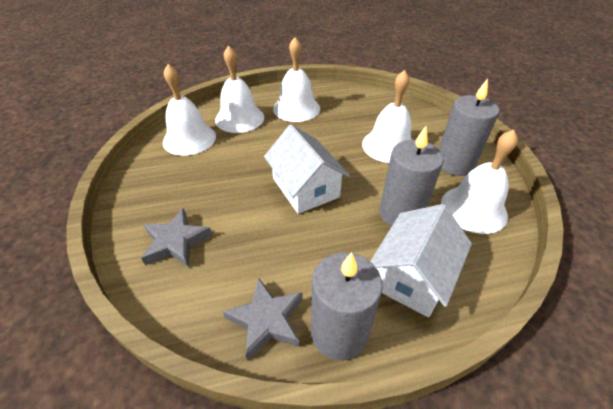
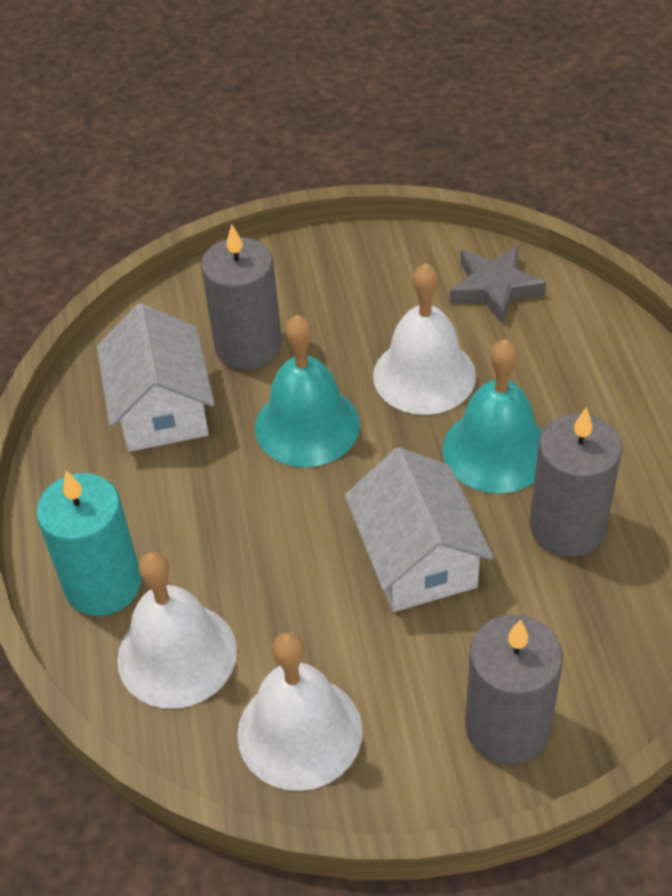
grey star: 2 -> 1
turquoise bell: 0 -> 2
turquoise candle: 0 -> 1
white bell: 5 -> 3

